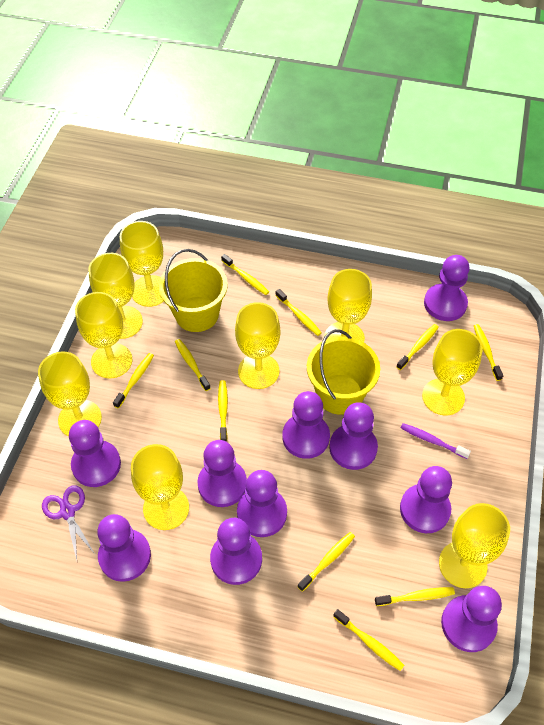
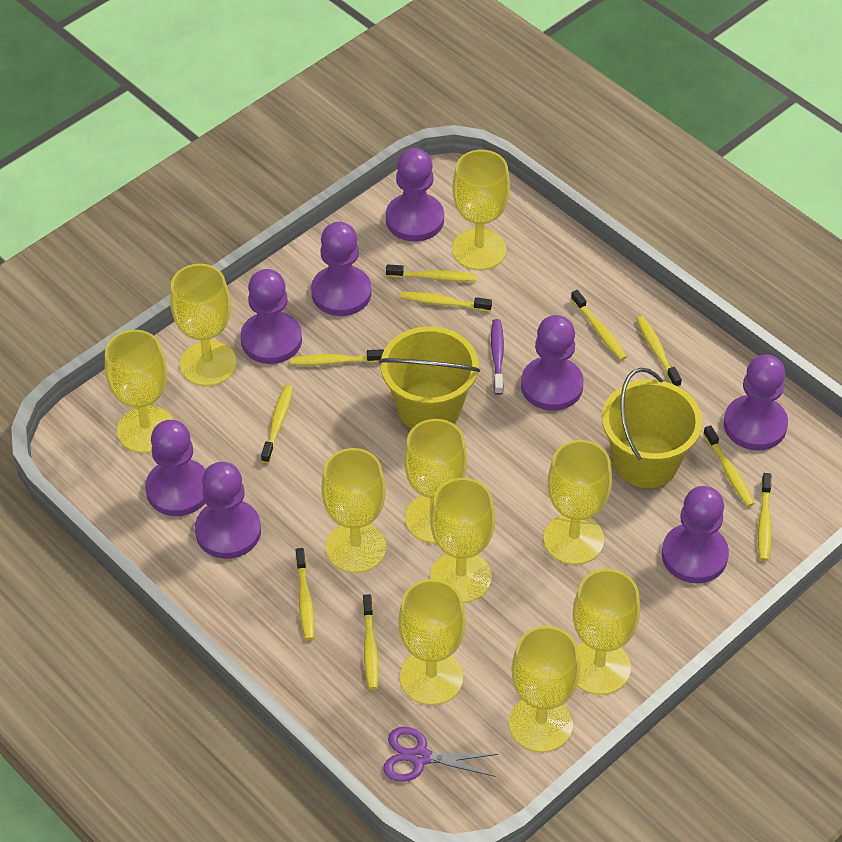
purple pawn: 10 -> 8
yellow goblet: 9 -> 10

